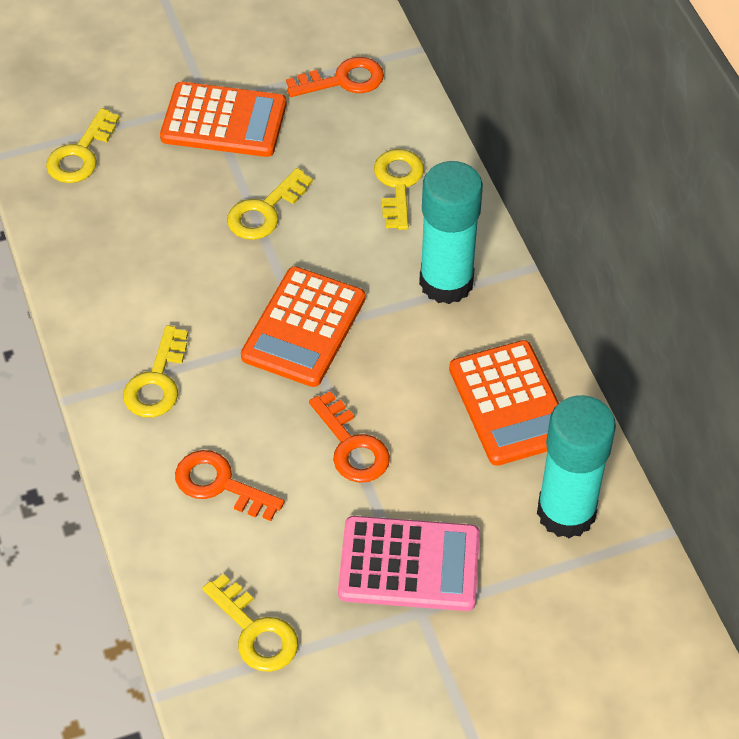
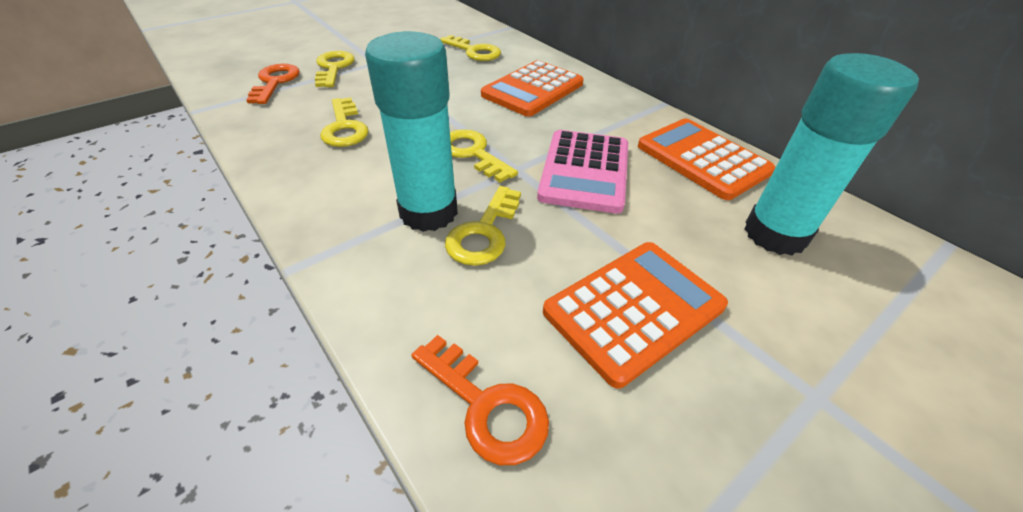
orange key: 3 -> 2

